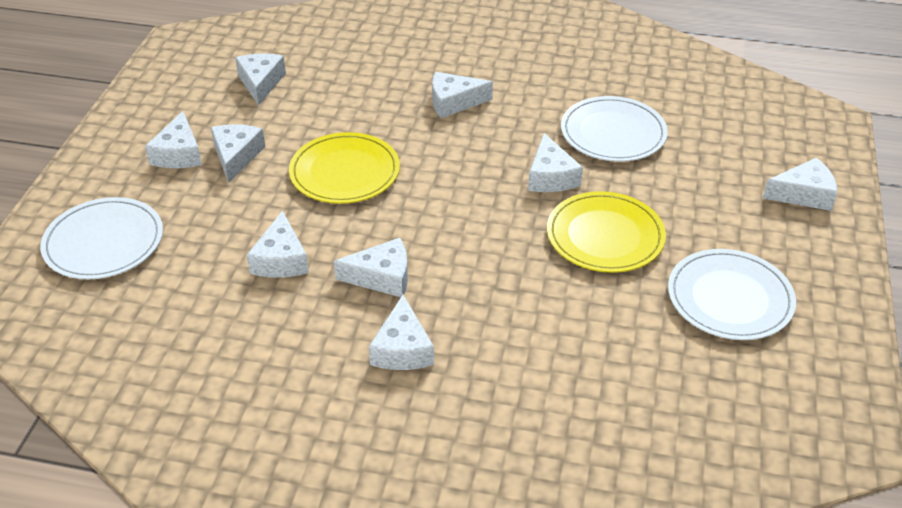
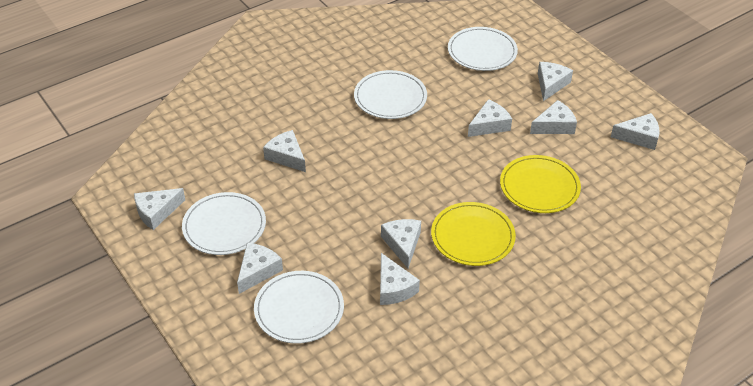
white plate: 3 -> 4

